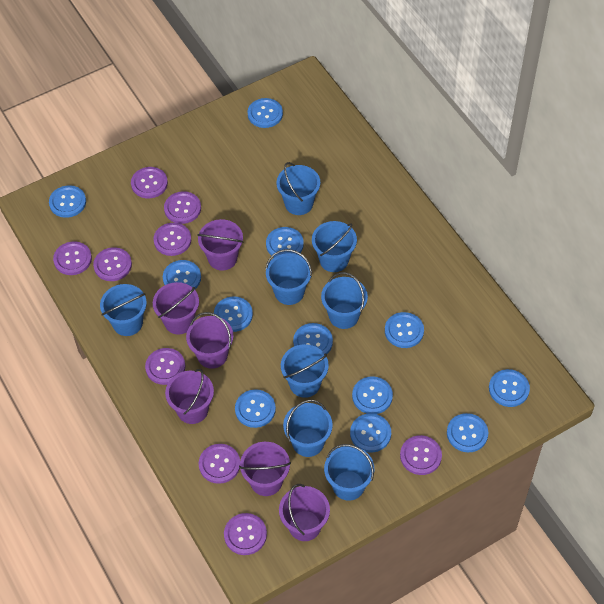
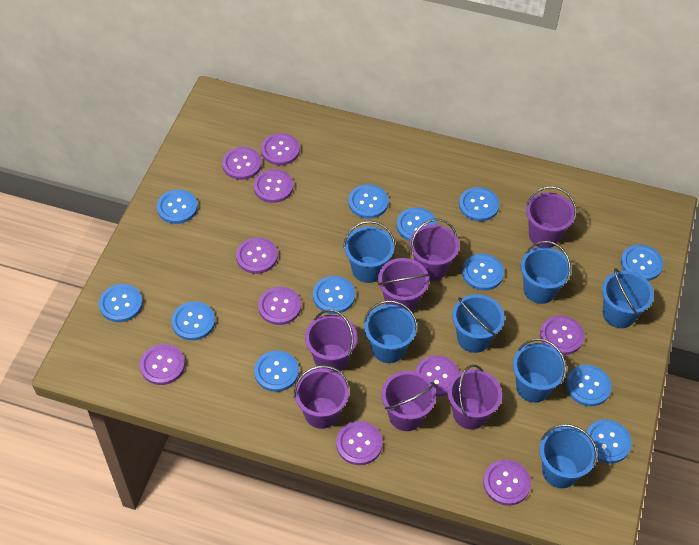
blue bucket: 8 -> 7
purple bucket: 6 -> 7
purple button: 9 -> 10

